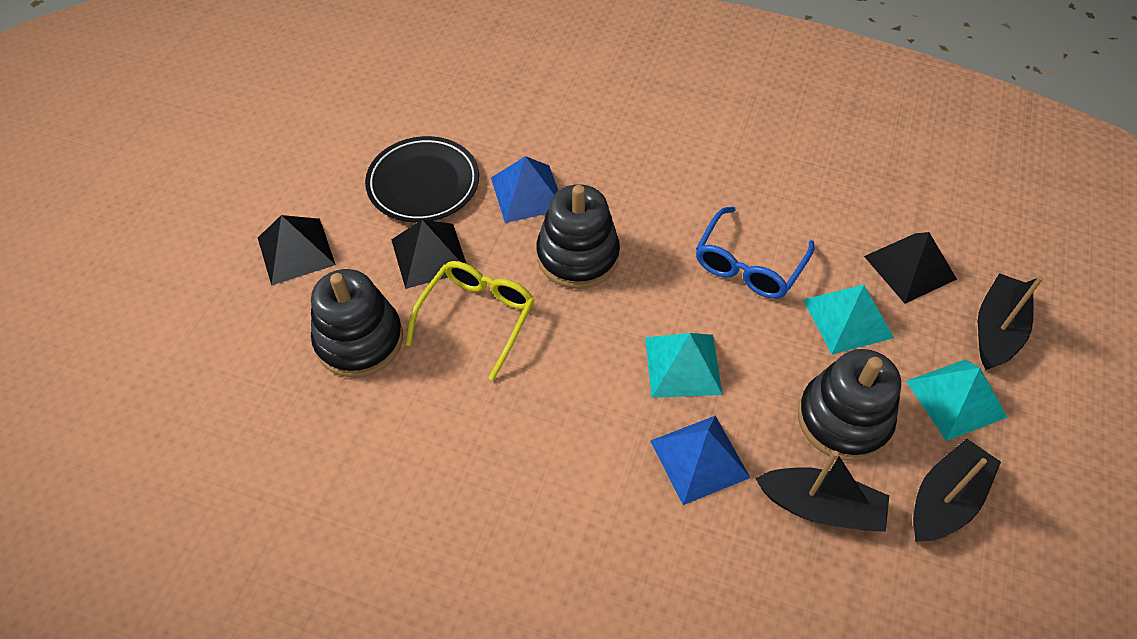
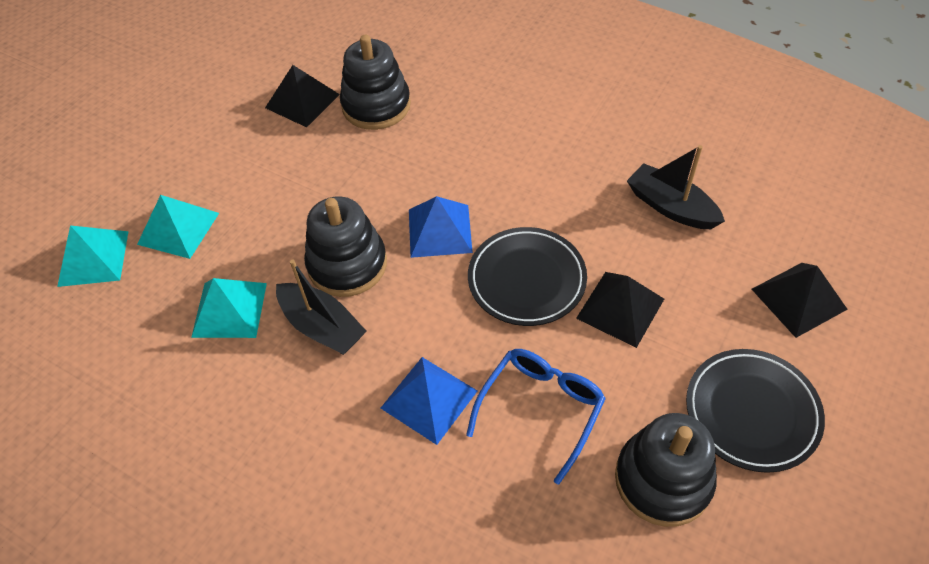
black boat: 3 -> 2
black plate: 1 -> 2
yellow glasses: 1 -> 0

